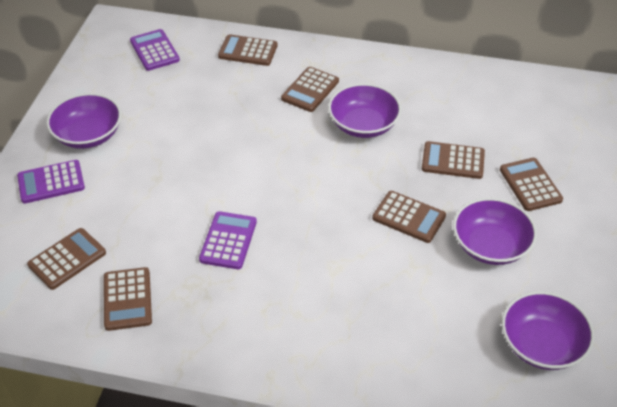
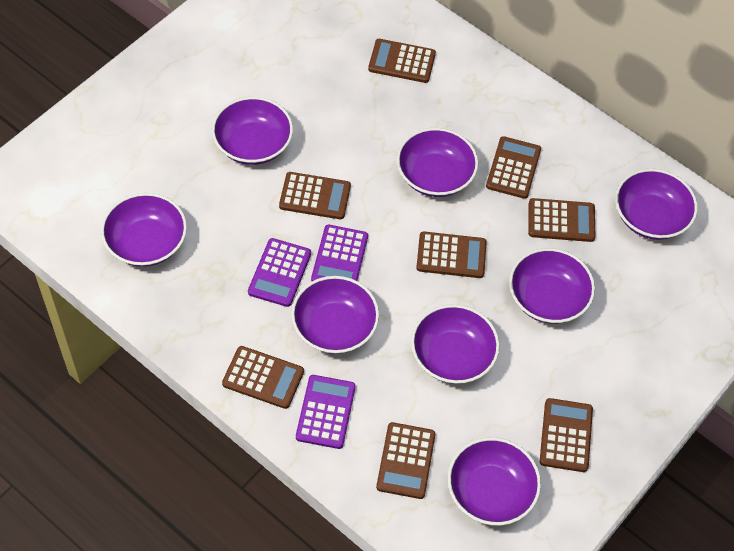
brown calculator: 7 -> 8
purple bowl: 4 -> 8

